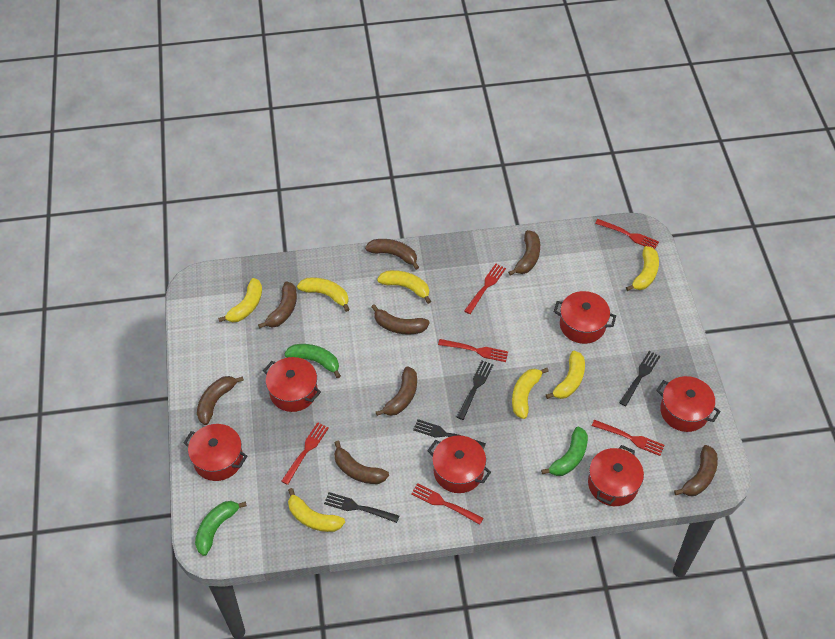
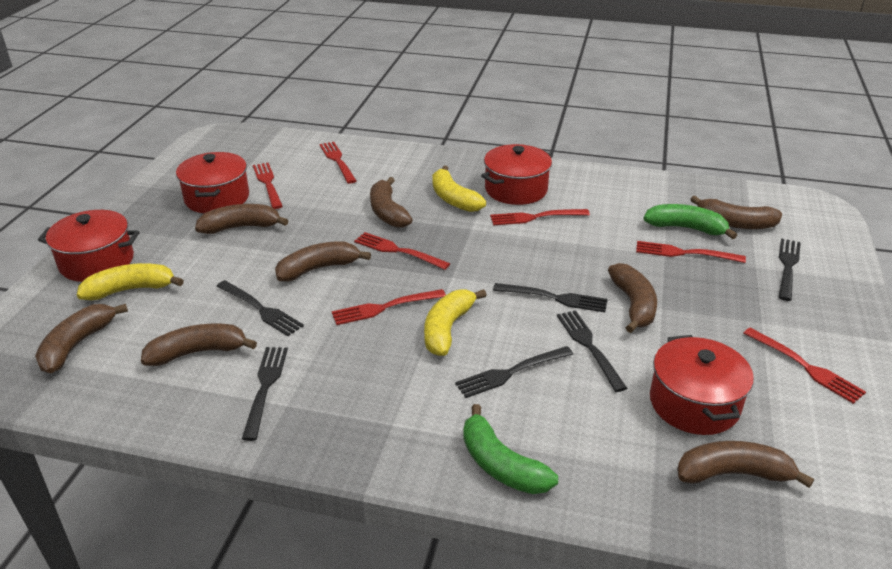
black fork: 4 -> 6
green banana: 3 -> 2
red fork: 6 -> 7
red pot: 6 -> 4
yellow banana: 7 -> 3

